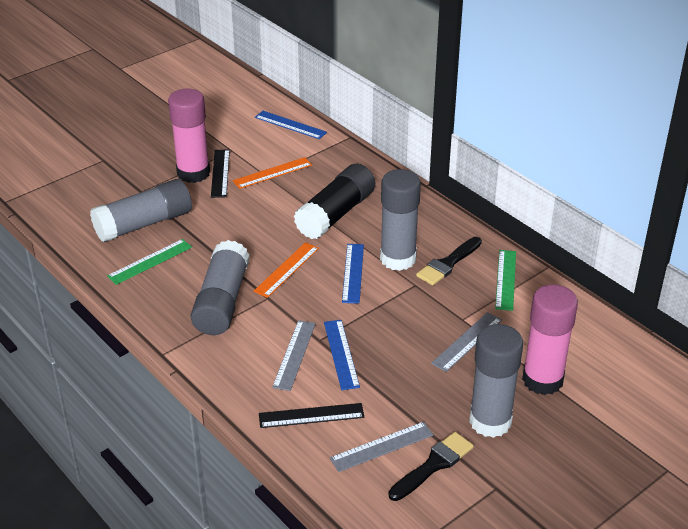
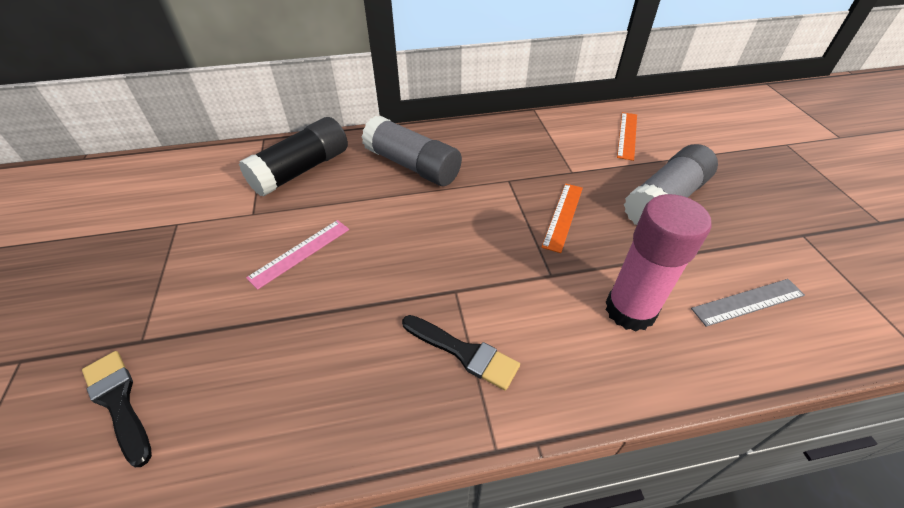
black ruler: 2 -> 0
blue ruler: 3 -> 0
green ruler: 2 -> 0
grey glue stick: 4 -> 2
grey ruler: 3 -> 1
pink glue stick: 2 -> 1
pink ruler: 0 -> 1

